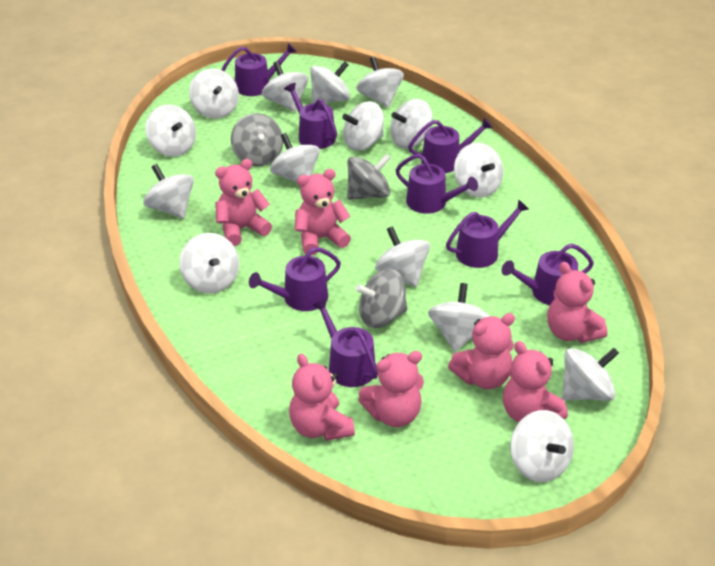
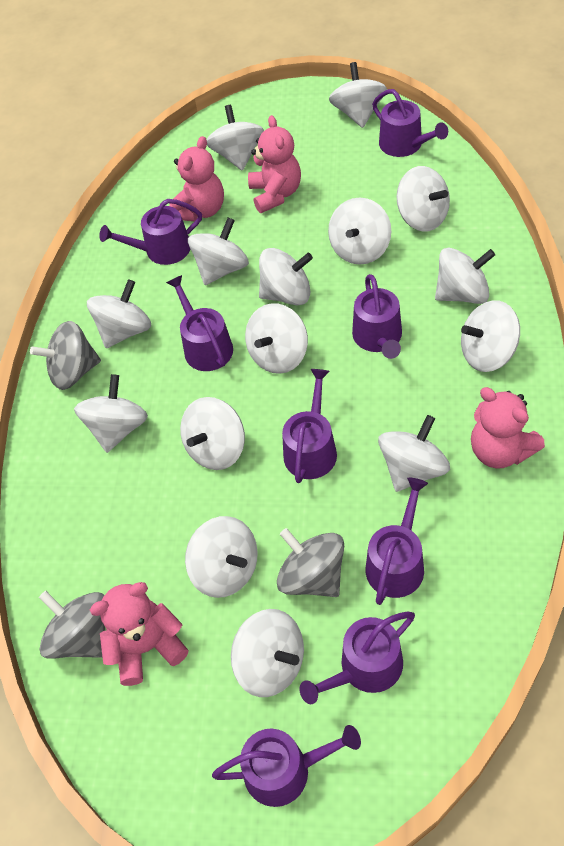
pink teddy bear: 7 -> 4

